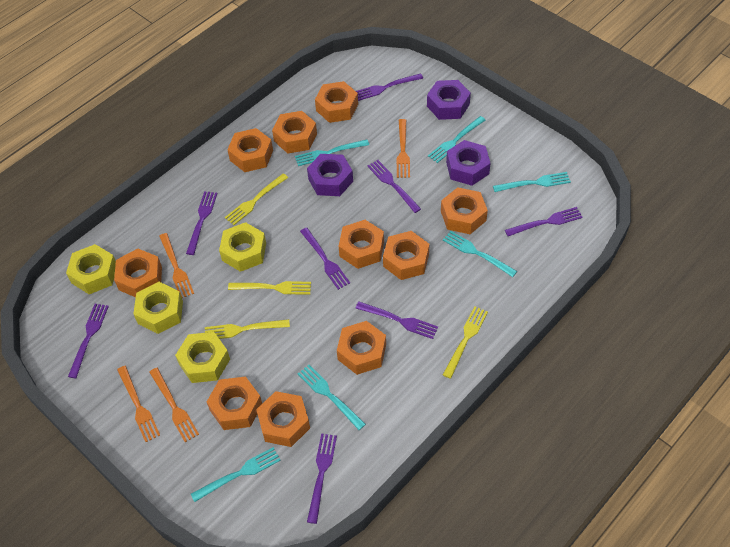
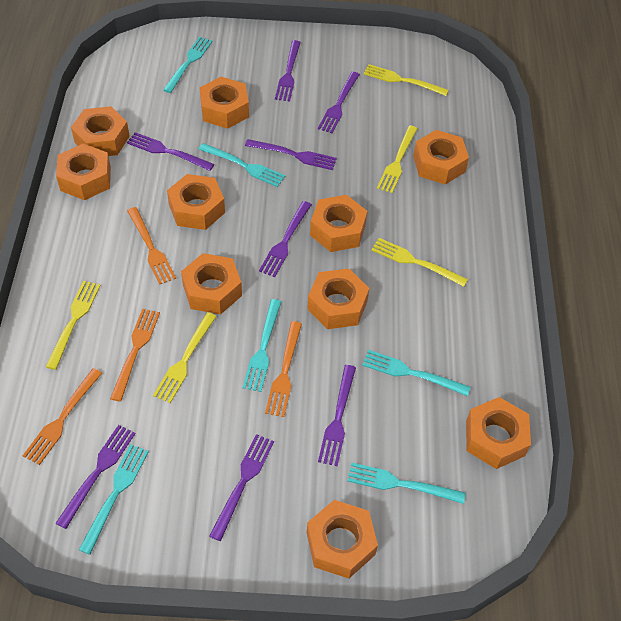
purple nut: 3 -> 0
yellow fork: 4 -> 5
yellow nut: 4 -> 0

